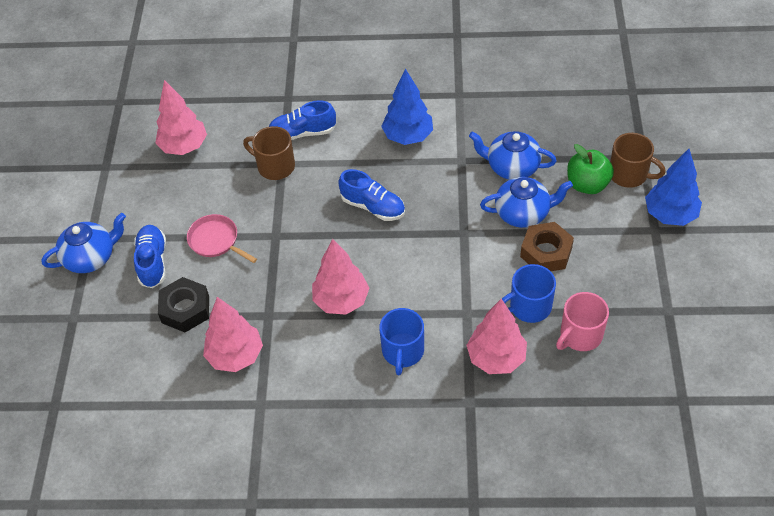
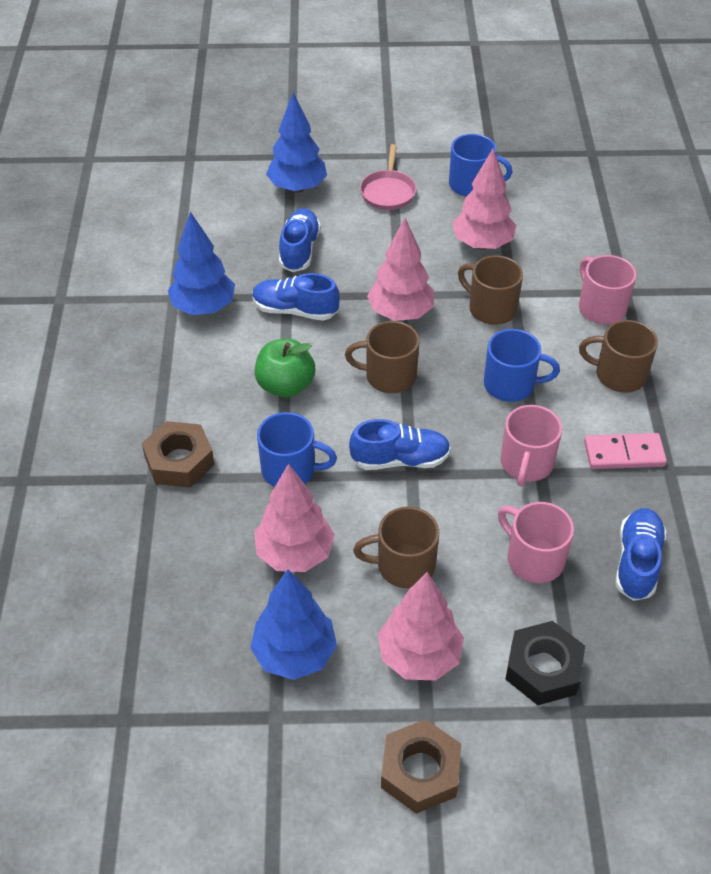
blue mug: 2 -> 3
blue shoe: 3 -> 4
blue teapot: 3 -> 0
blue tree: 2 -> 3
brown mug: 2 -> 4
brown nut: 1 -> 2
pink domino: 0 -> 1
pink mug: 1 -> 3

